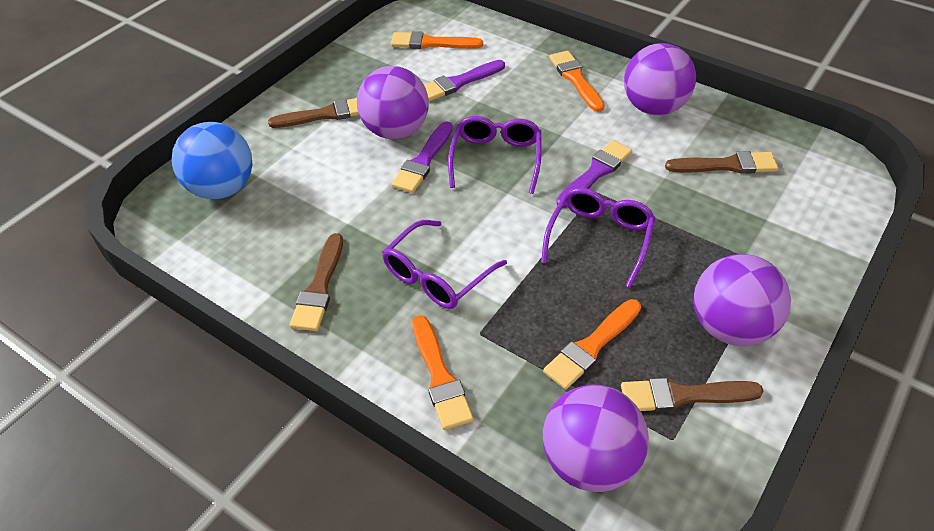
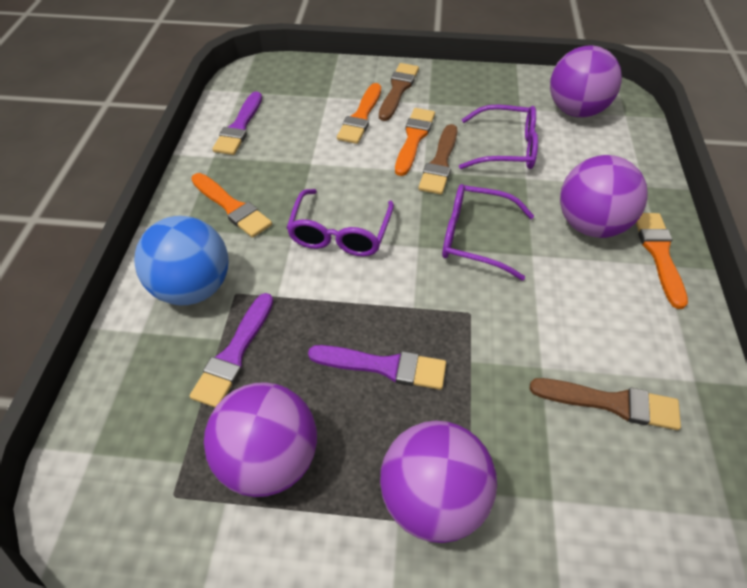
brown brush: 4 -> 3

